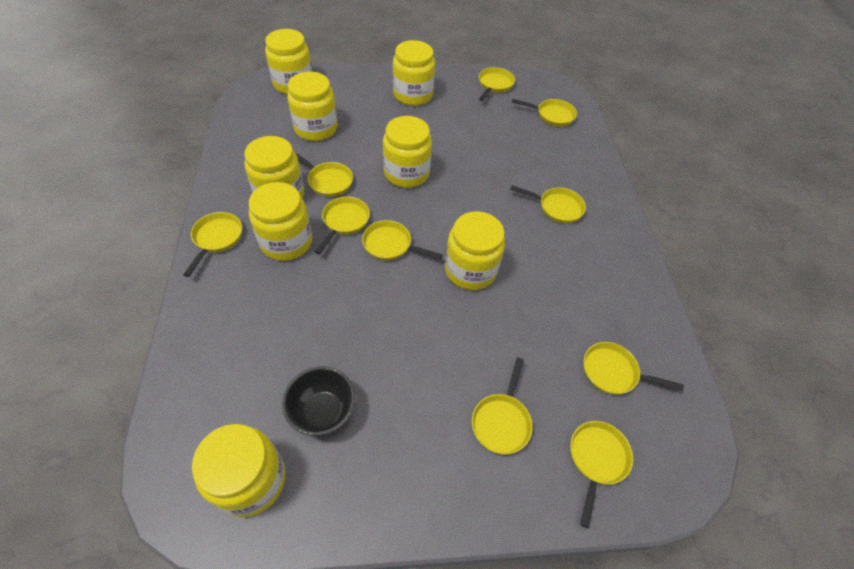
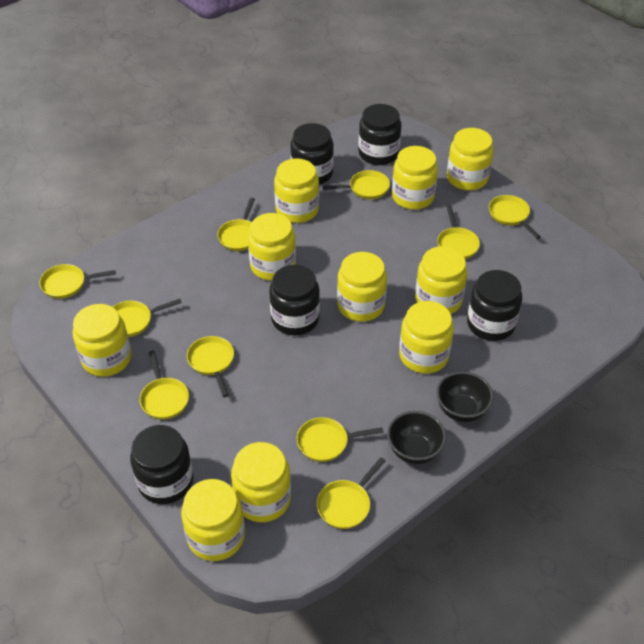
black bowl: 1 -> 2
black jar: 0 -> 5
yellow jar: 8 -> 10

